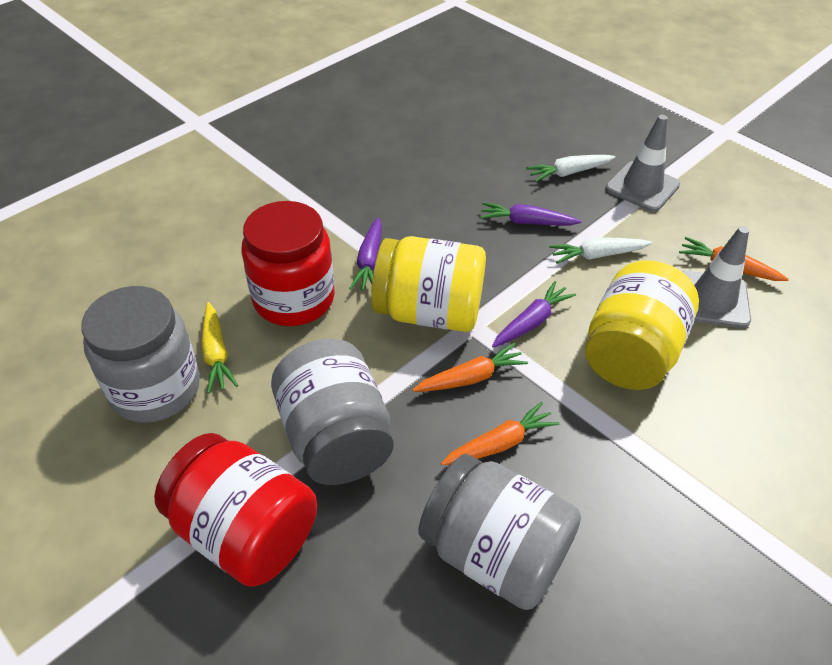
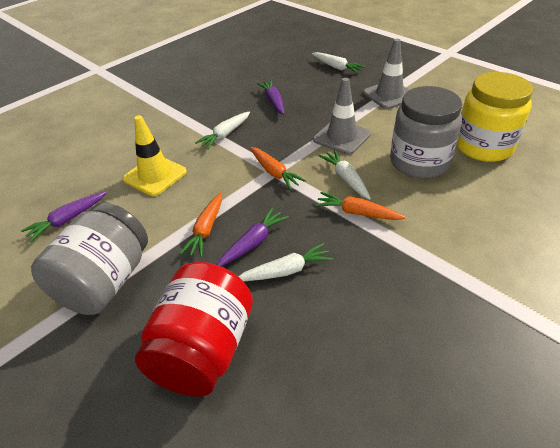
grey jar: 3 -> 2
red jar: 2 -> 1
white carrot: 2 -> 4
yellow carrot: 1 -> 0
yellow jar: 2 -> 1
yellow traffic cone: 0 -> 1

